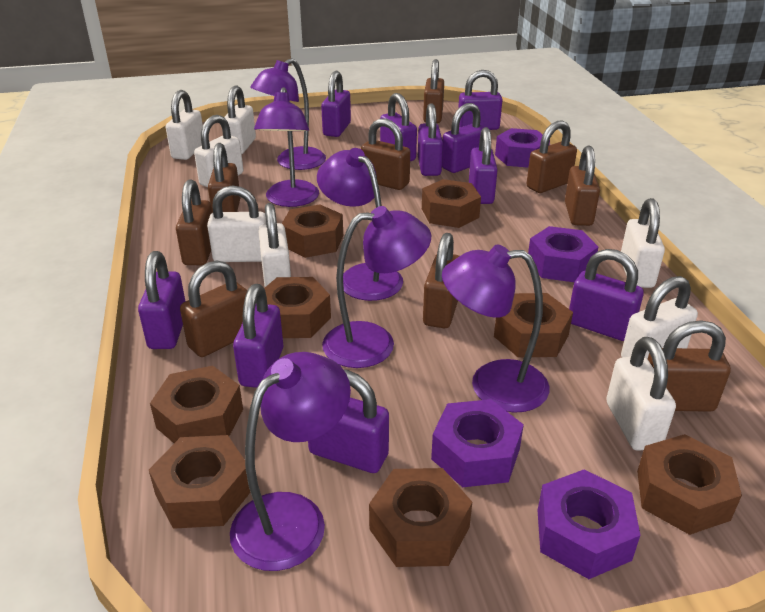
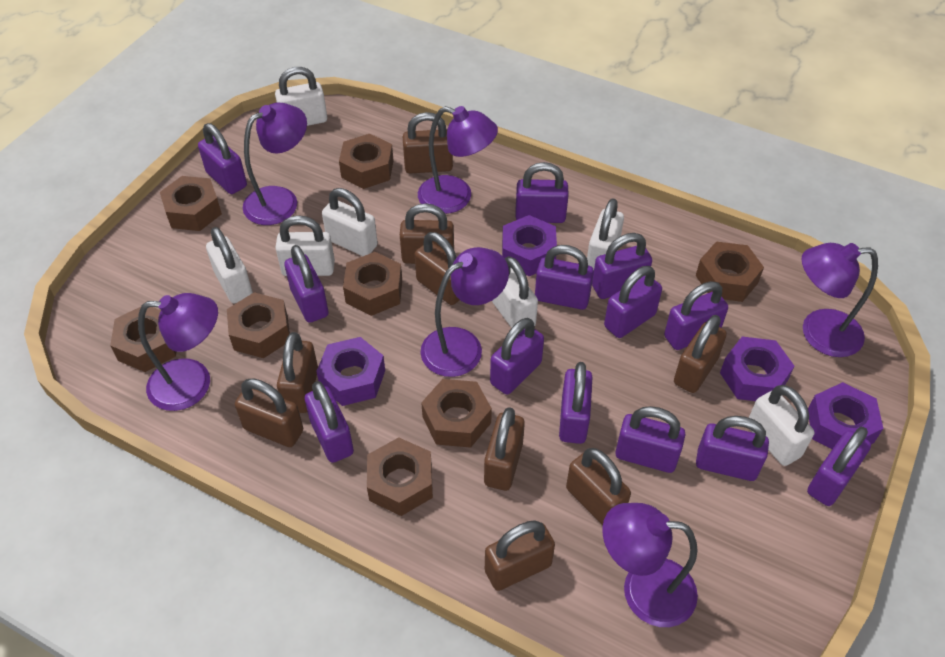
purple padlock: 10 -> 13
white padlock: 8 -> 7

